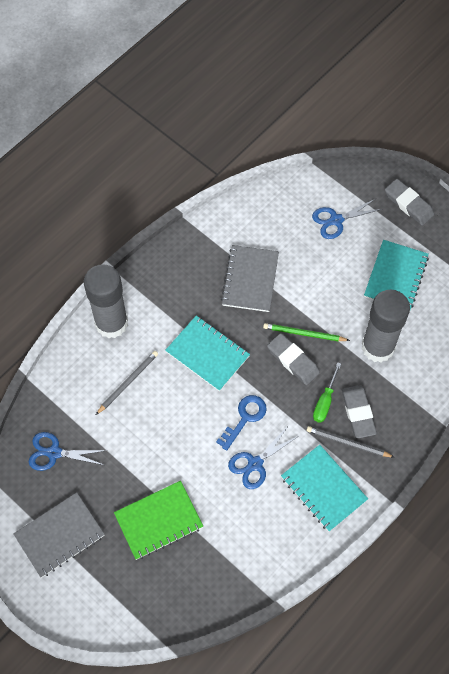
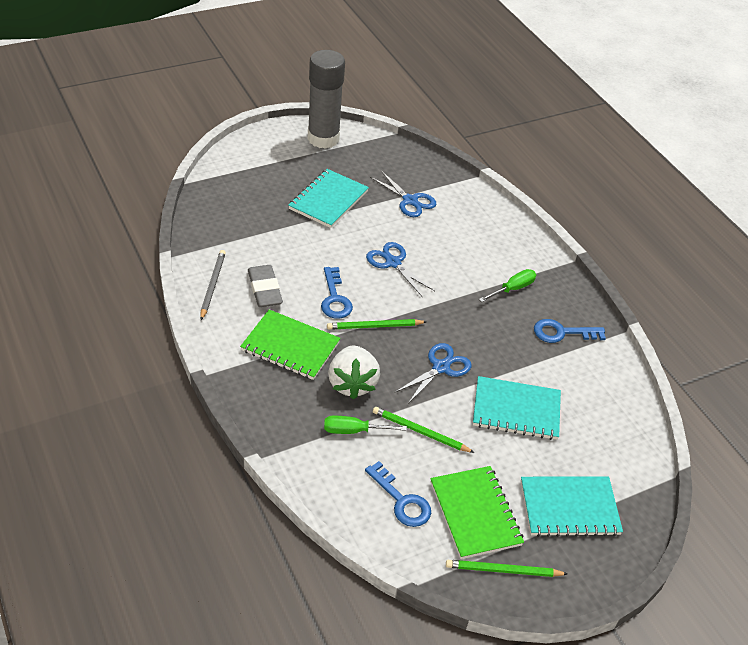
blue key: 1 -> 3
green notebook: 1 -> 2
green pencil: 1 -> 3
green screwdriver: 1 -> 2
grey eraser: 3 -> 1
grey glue stick: 2 -> 1
grey notebook: 2 -> 0
grey pencil: 2 -> 1
white strawberry: 0 -> 1

